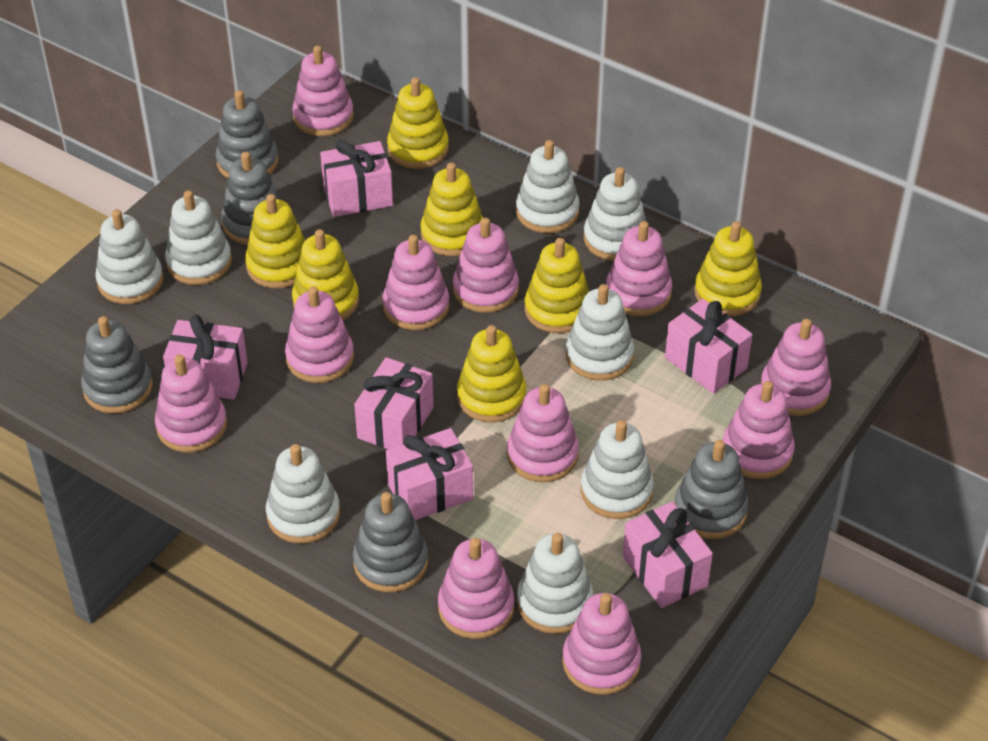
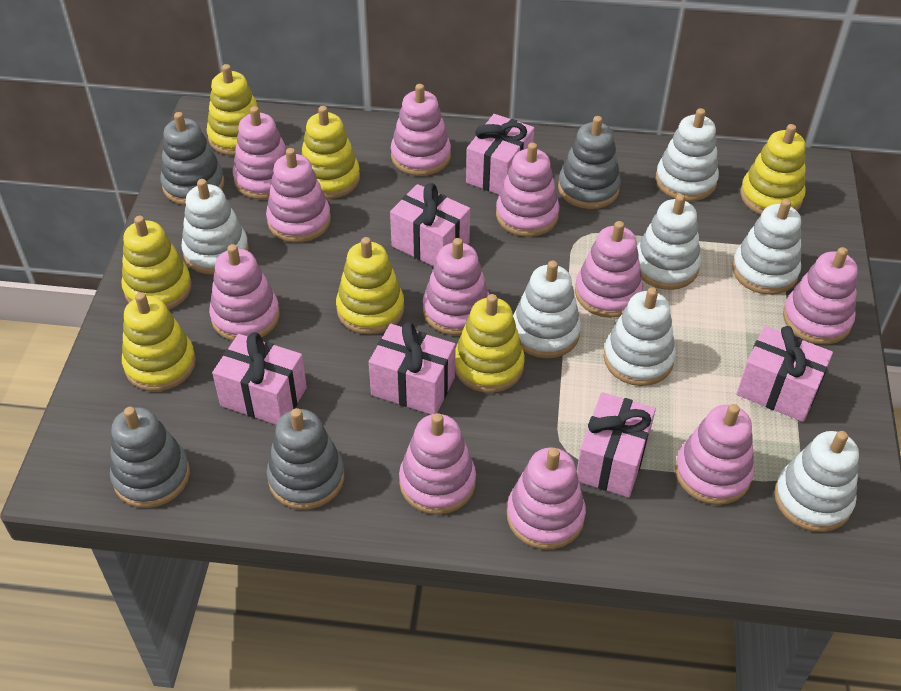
grey stacking toy: 5 -> 4
white stacking toy: 8 -> 7

